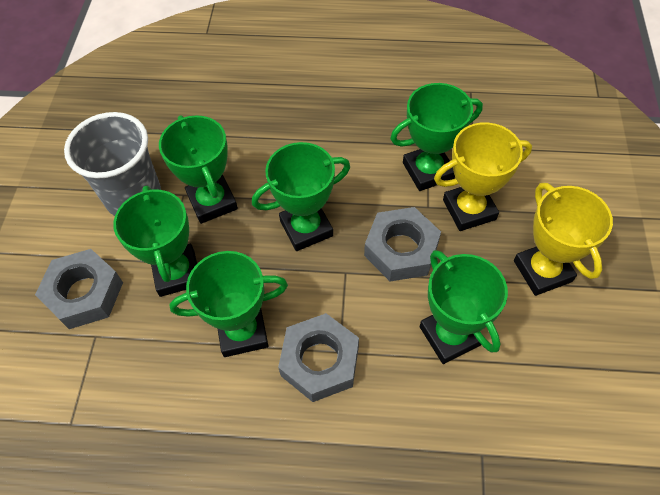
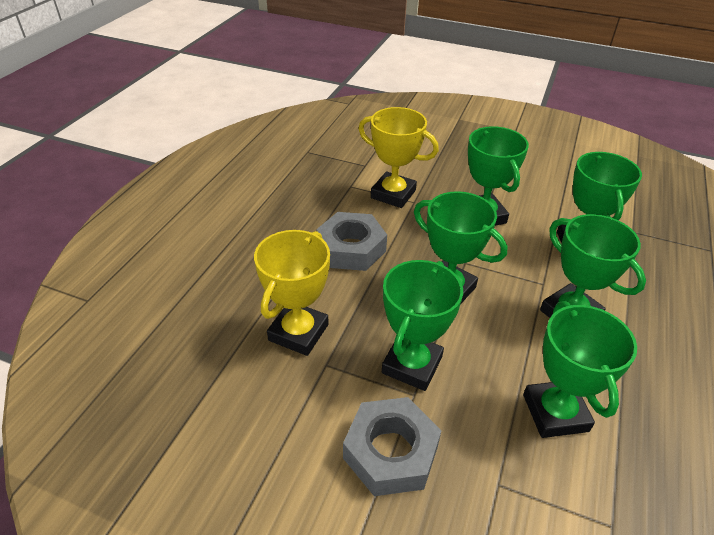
grey cup: 1 -> 0
grey nut: 3 -> 2

